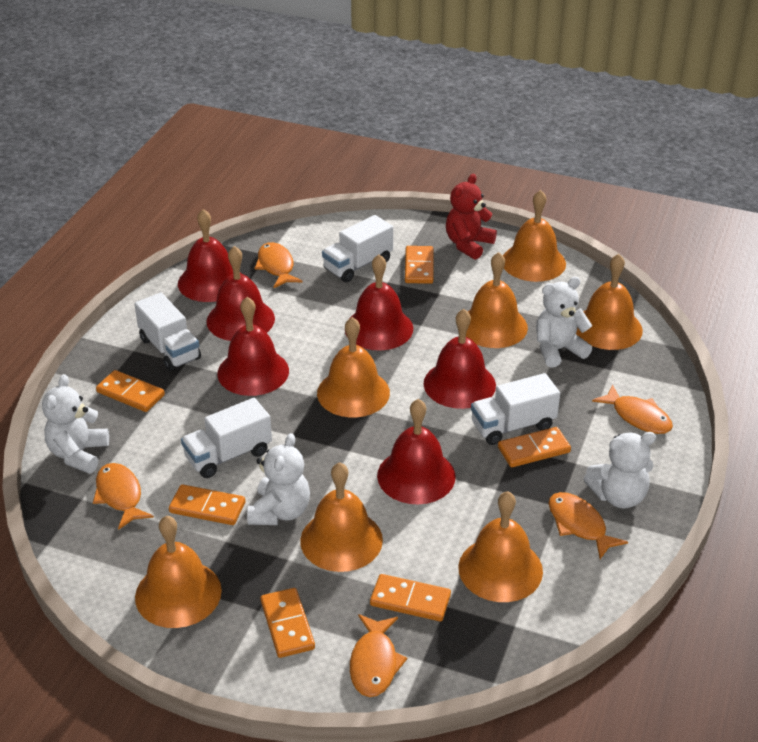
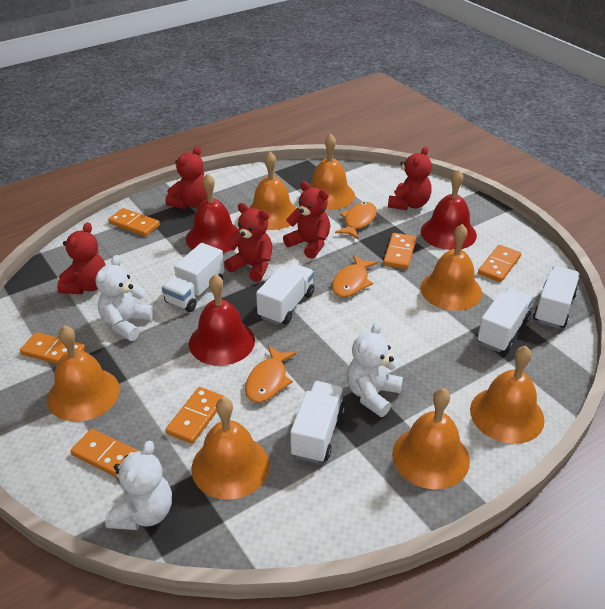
orange fish: 5 -> 3
red bell: 6 -> 3
red teddy bear: 1 -> 5
white teddy bear: 4 -> 3
white truck: 4 -> 5

